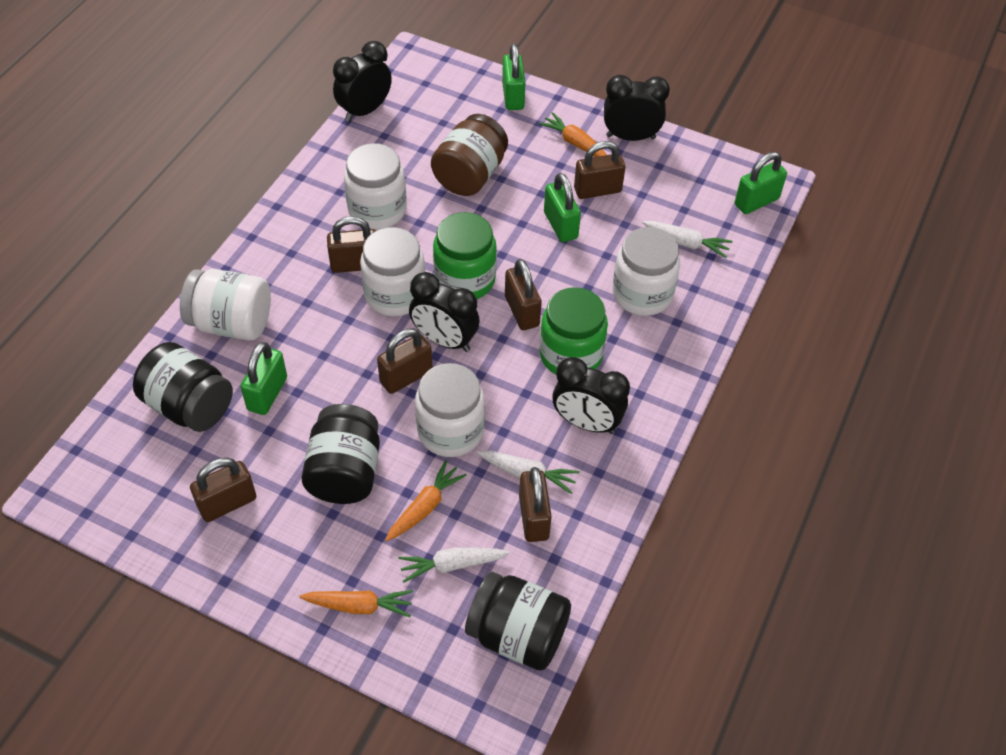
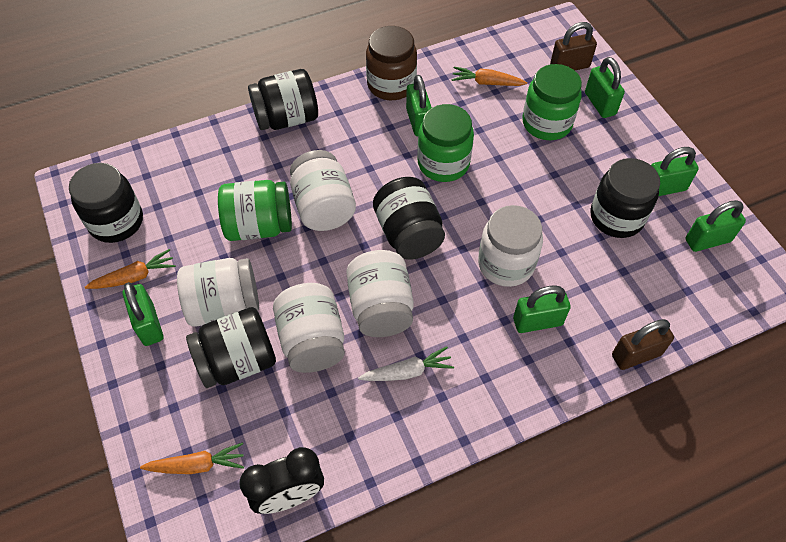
black clock: 4 -> 1
black jar: 3 -> 5
brown padlock: 6 -> 2
green jar: 2 -> 3
green padlock: 4 -> 6
white carrot: 3 -> 1

